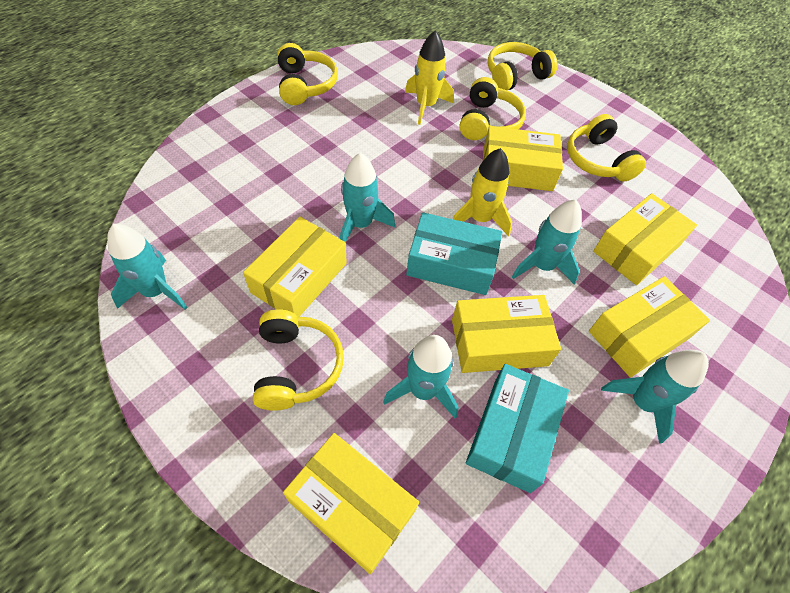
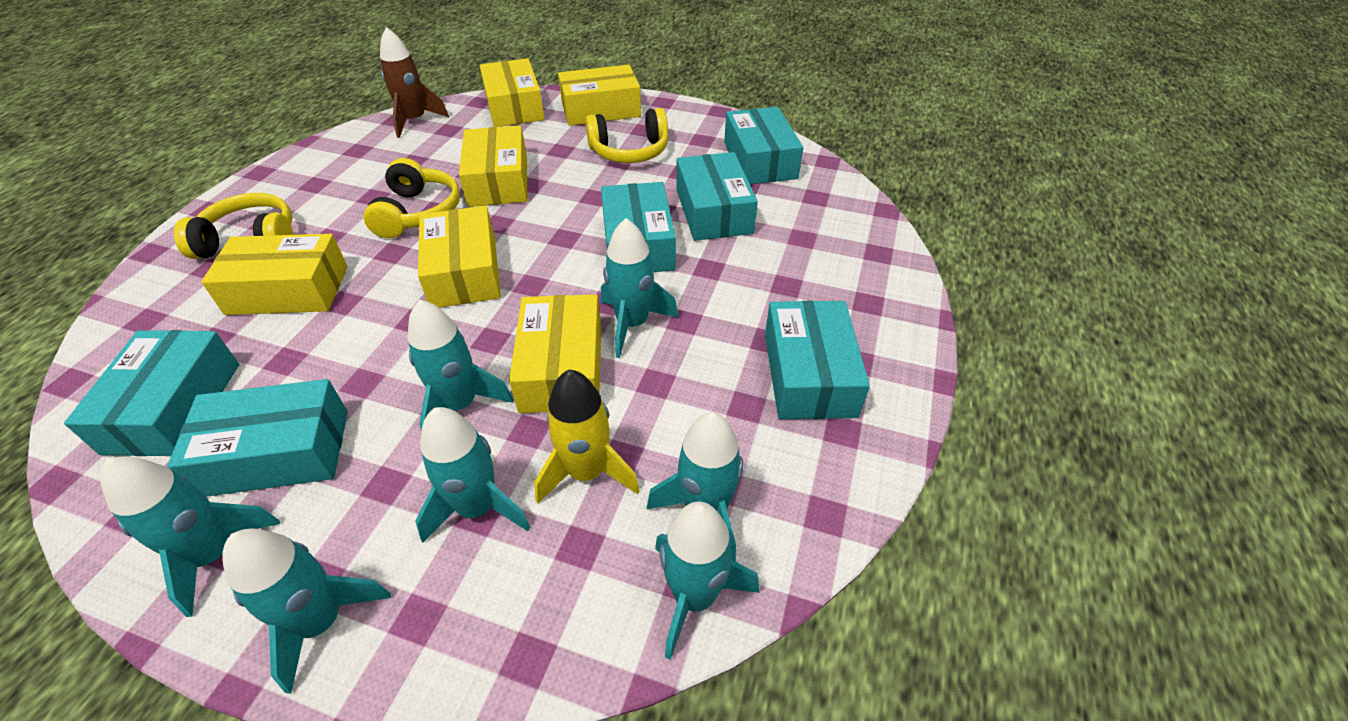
brown rocket: 0 -> 1
turquoise box: 2 -> 6
turquoise rocket: 5 -> 7
yellow headphones: 5 -> 3
yellow rocket: 2 -> 1

